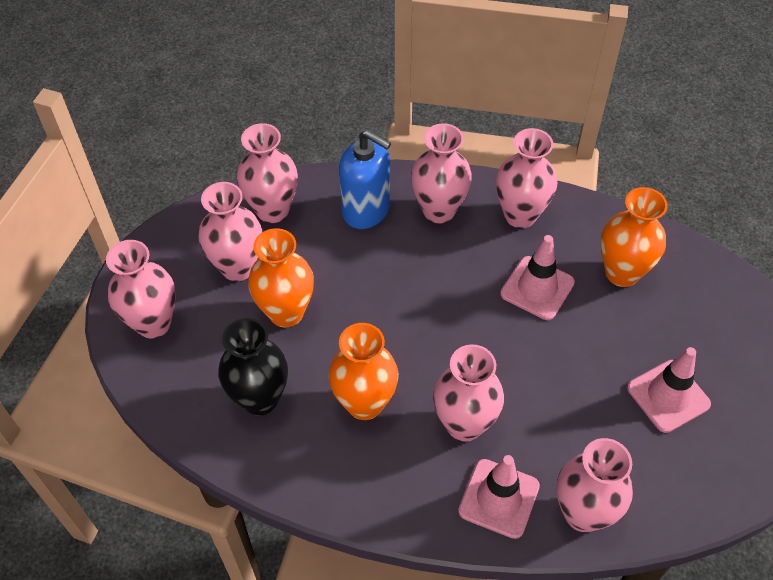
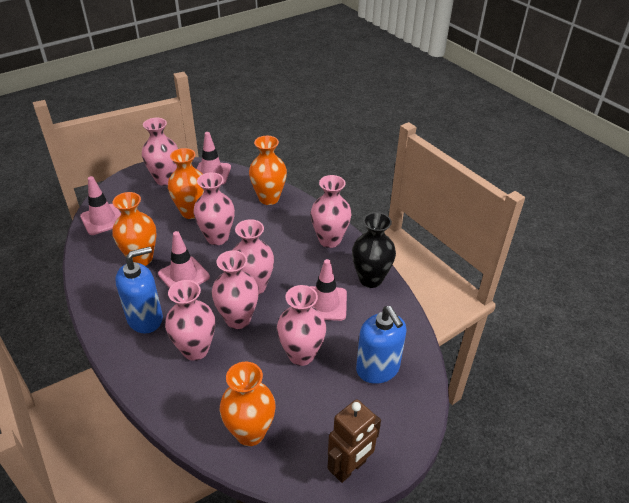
blue soap dispenser: 1 -> 2
brown robot: 0 -> 1
orange vase: 3 -> 4
pink traffic cone: 3 -> 4

